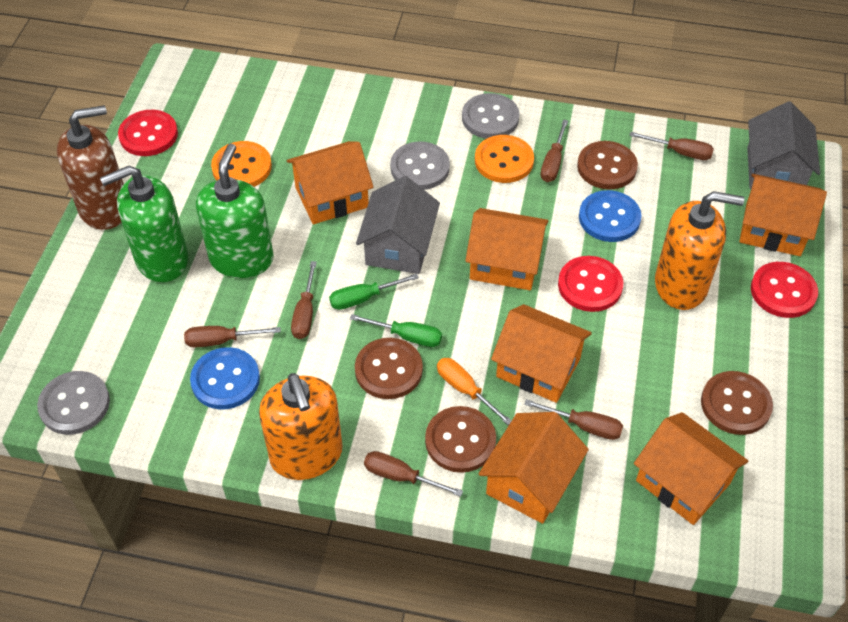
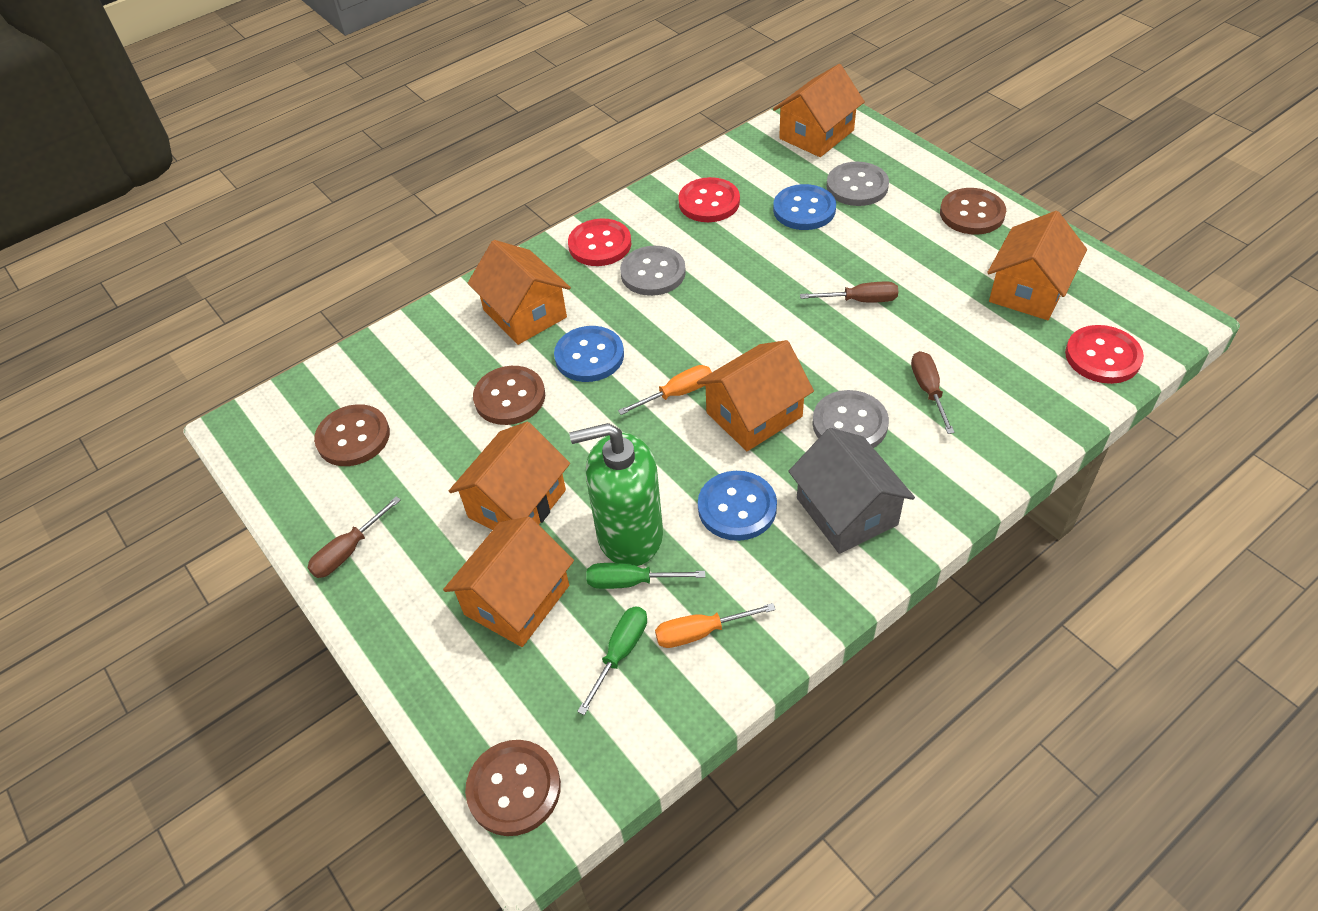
blue button: 2 -> 3
brown screwdriver: 6 -> 3
brown soap dispenser: 1 -> 0
green soap dispenser: 2 -> 1
grey house: 2 -> 1
orange button: 2 -> 0
orange screwdriver: 1 -> 2
orange soap dispenser: 2 -> 0

